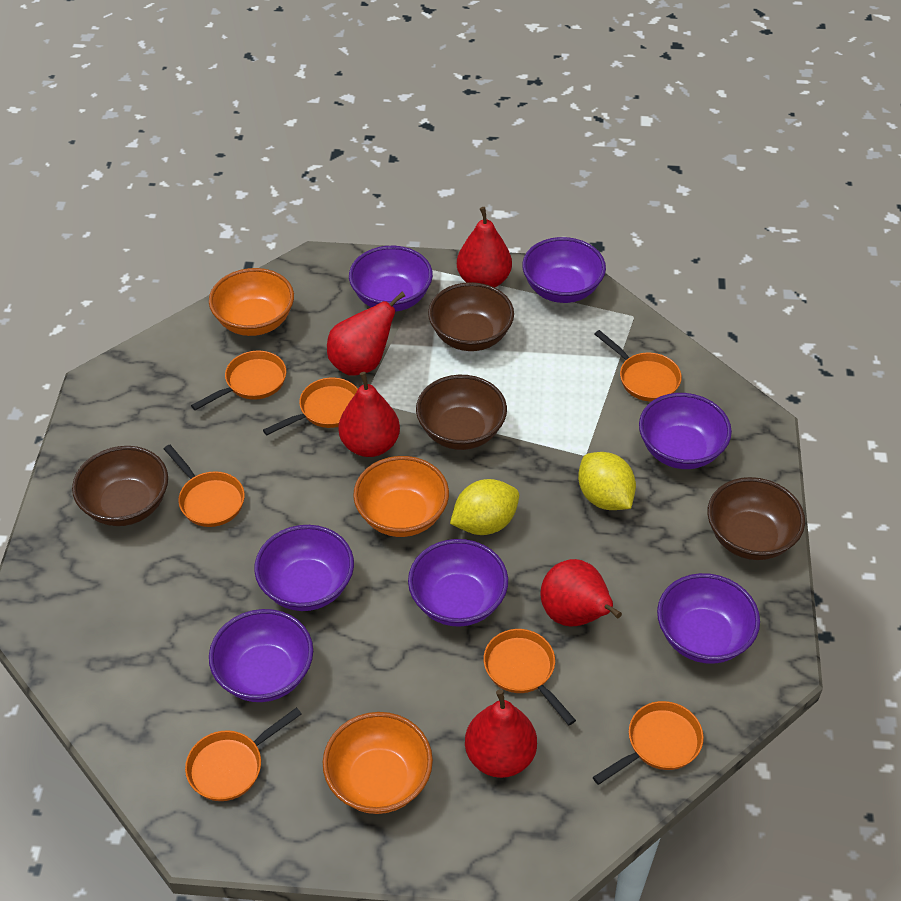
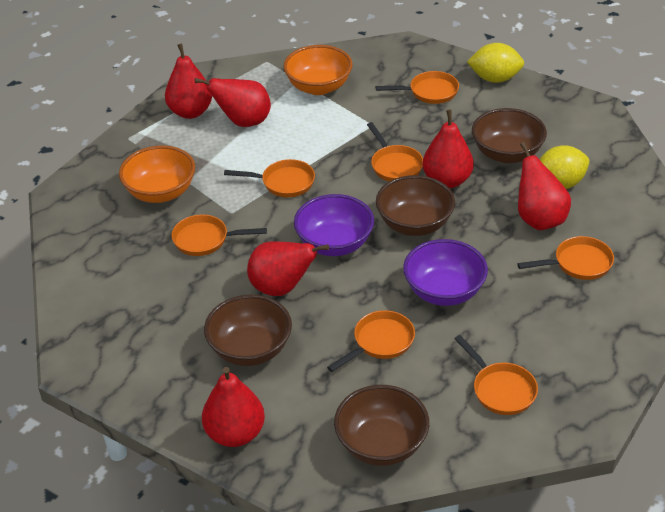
orange bowl: 3 -> 2
purple bowl: 7 -> 2
red pear: 5 -> 6

